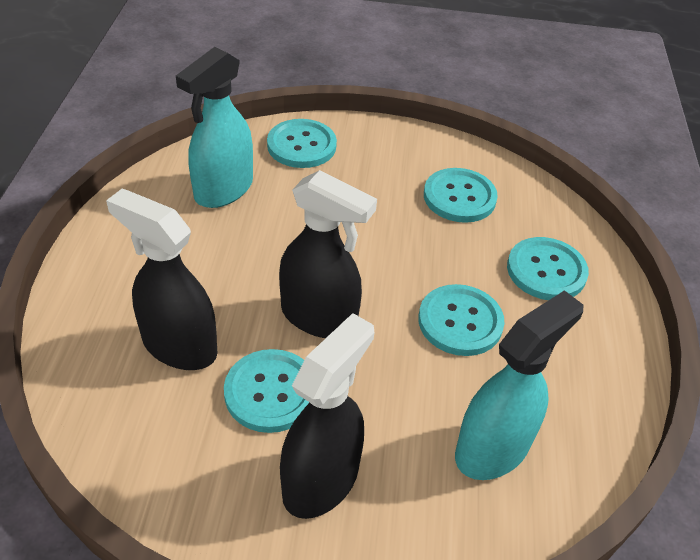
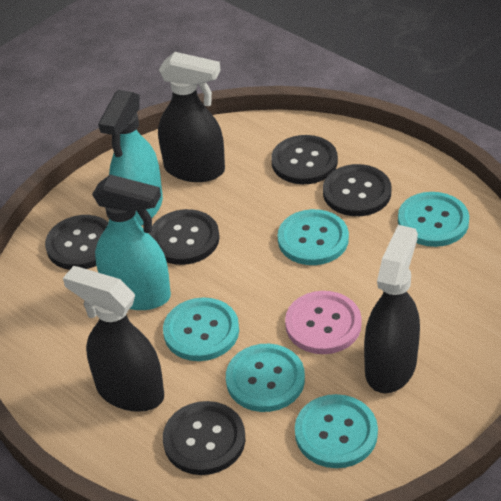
black button: 0 -> 5
pink button: 0 -> 1

